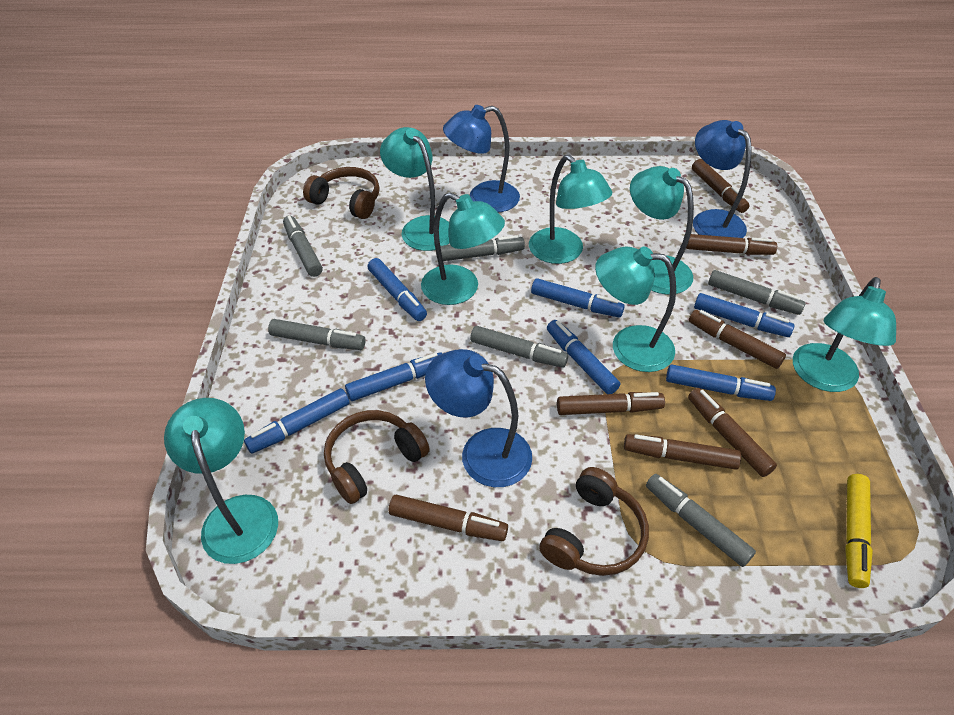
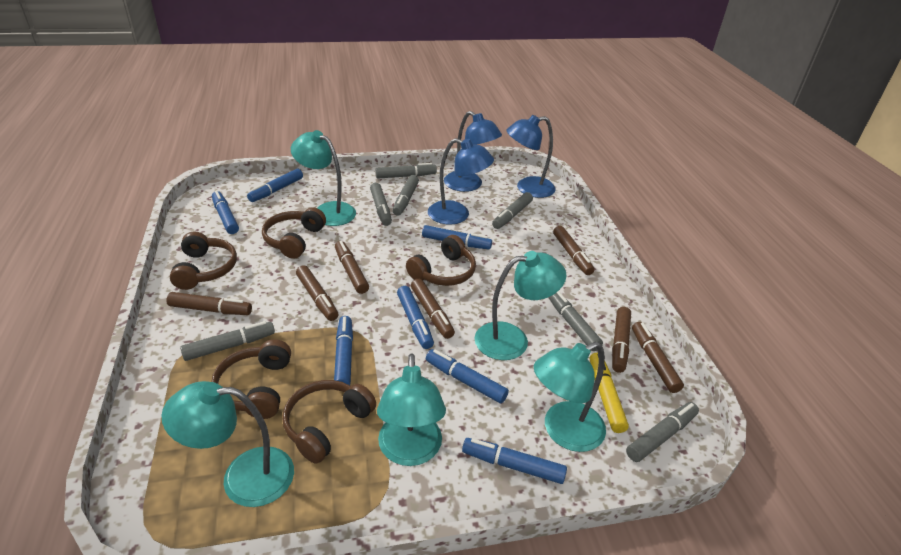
brown headphones: 3 -> 5
grey marker: 6 -> 7
turquoise lamp: 7 -> 5

